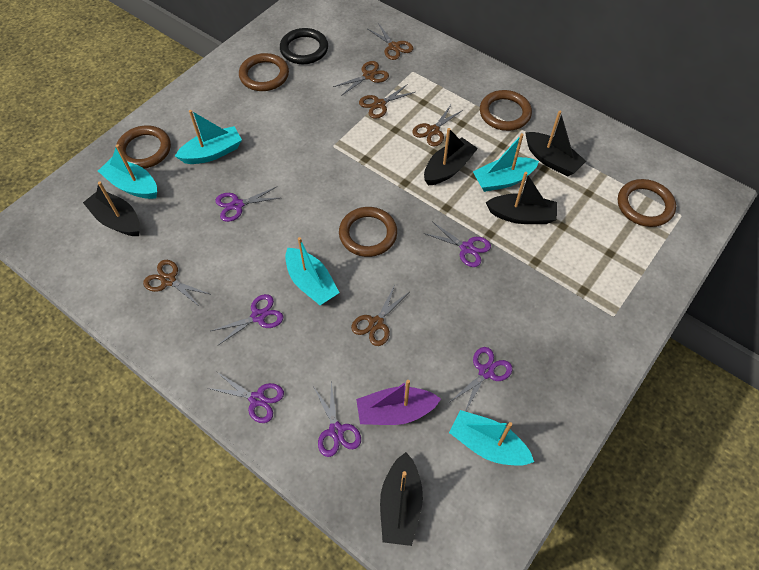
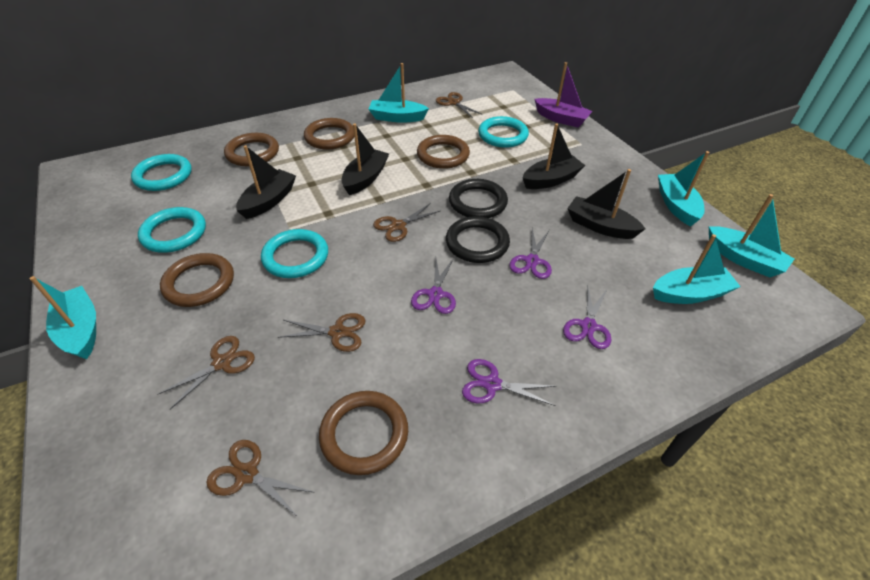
black boat: 5 -> 4
black ring: 1 -> 2
brown scissors: 6 -> 5
purple scissors: 6 -> 4
turquoise ring: 0 -> 4

